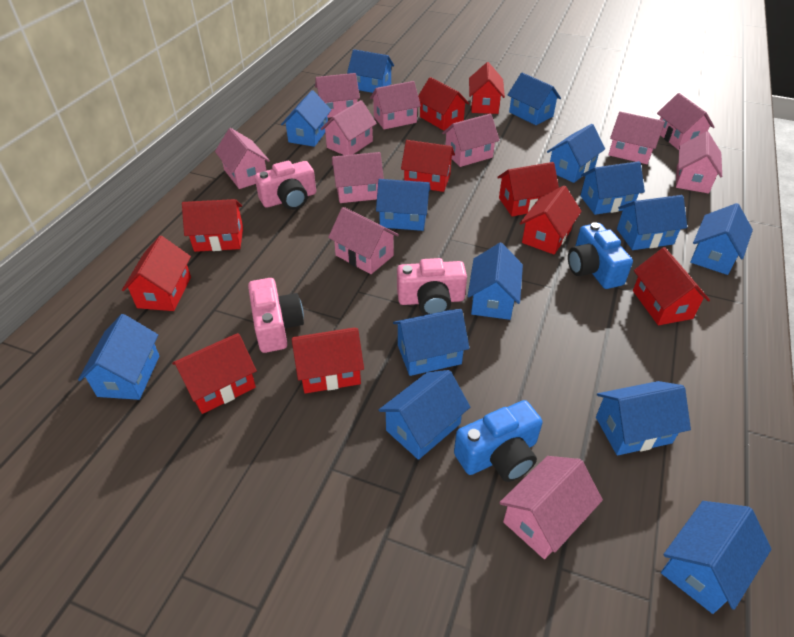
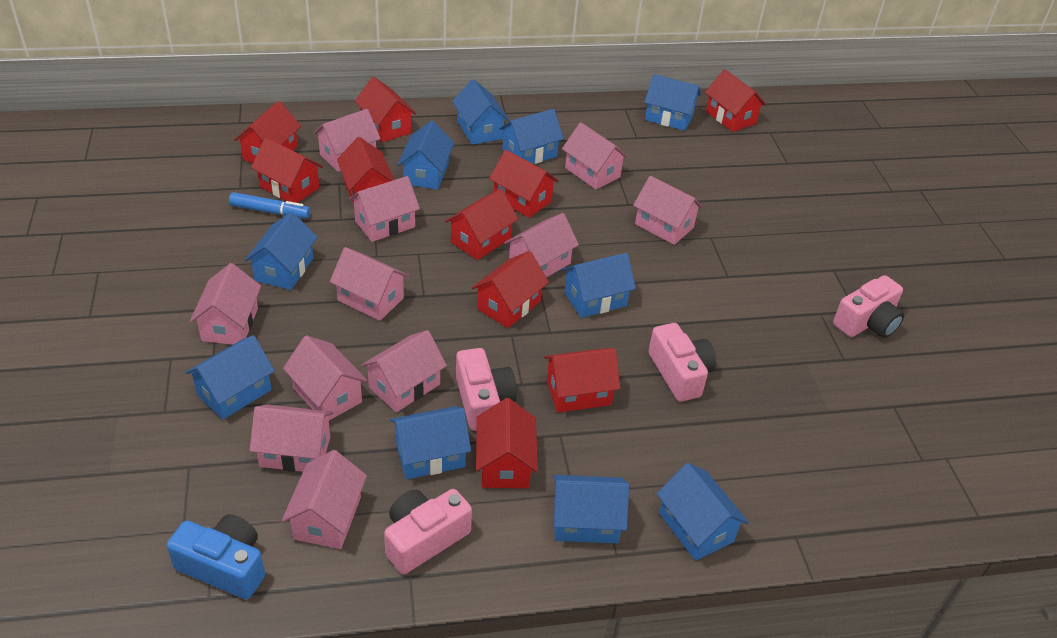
blue camera: 2 -> 1
blue house: 14 -> 10
blue marker: 0 -> 1
pink camera: 3 -> 4

